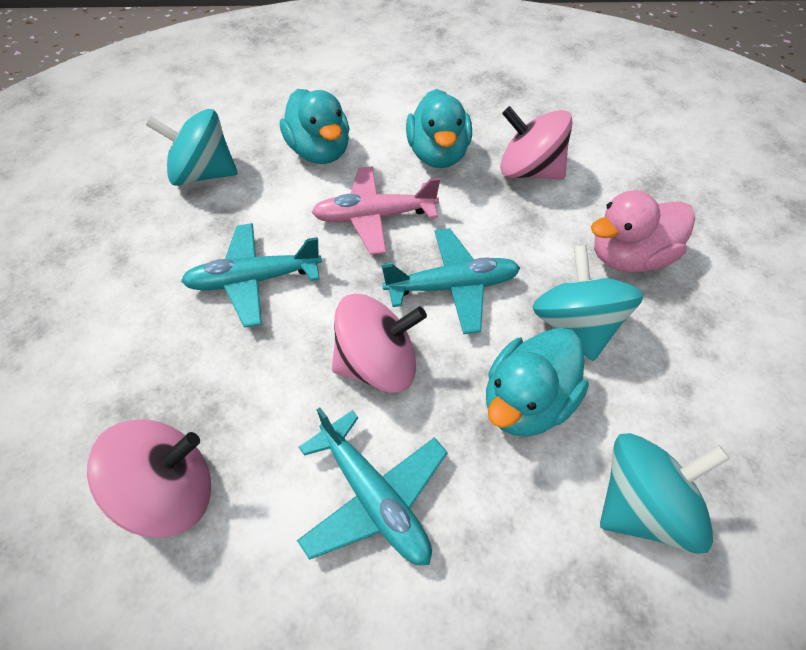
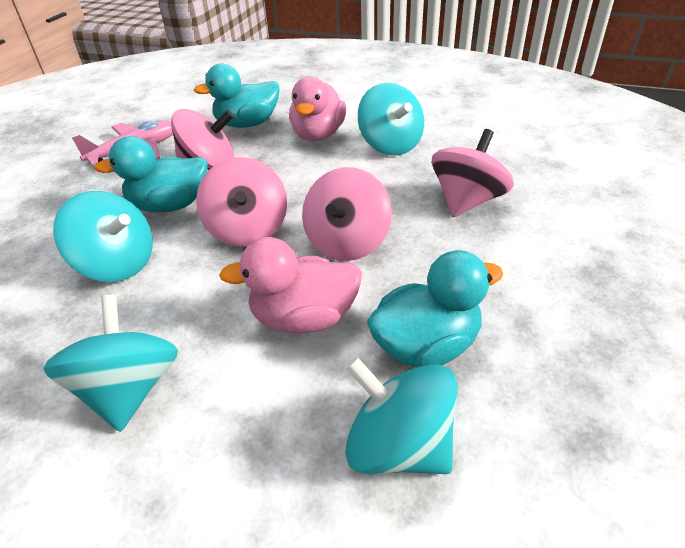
pink duck: 1 -> 2
pink spinning top: 3 -> 4
turquoise plane: 3 -> 0
turquoise spinning top: 3 -> 4

